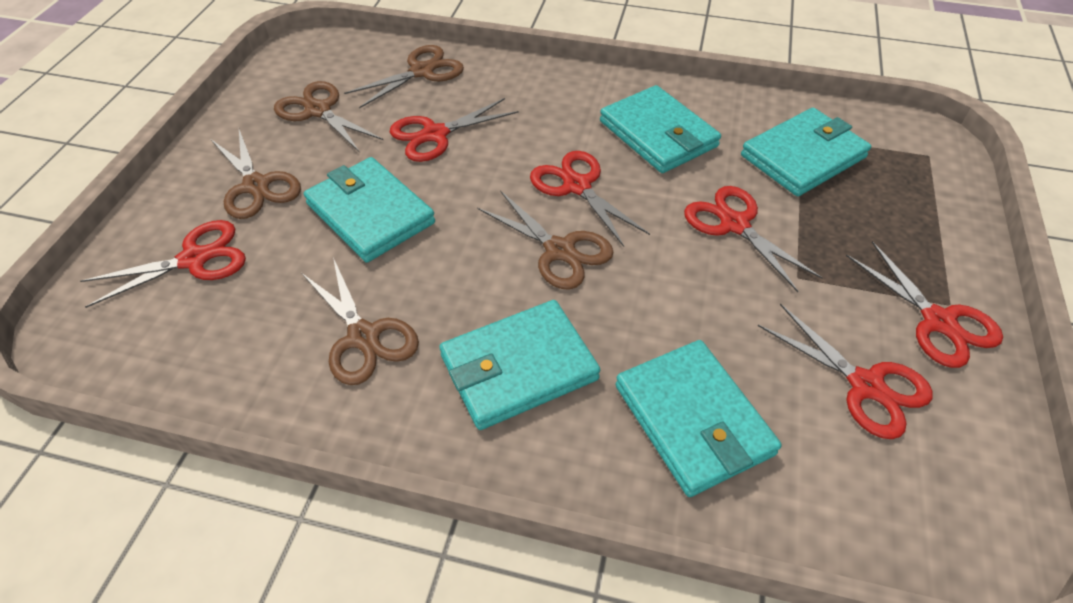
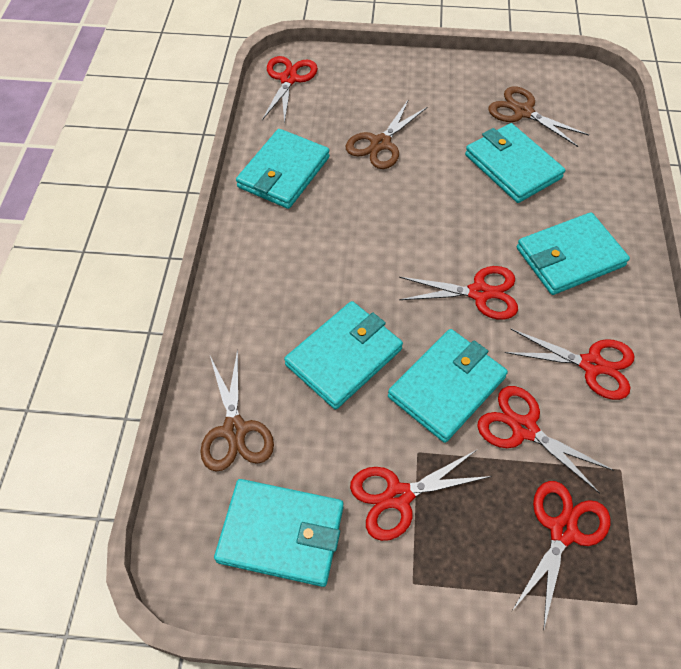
brown scissors: 5 -> 3
turquoise wallet: 5 -> 6

